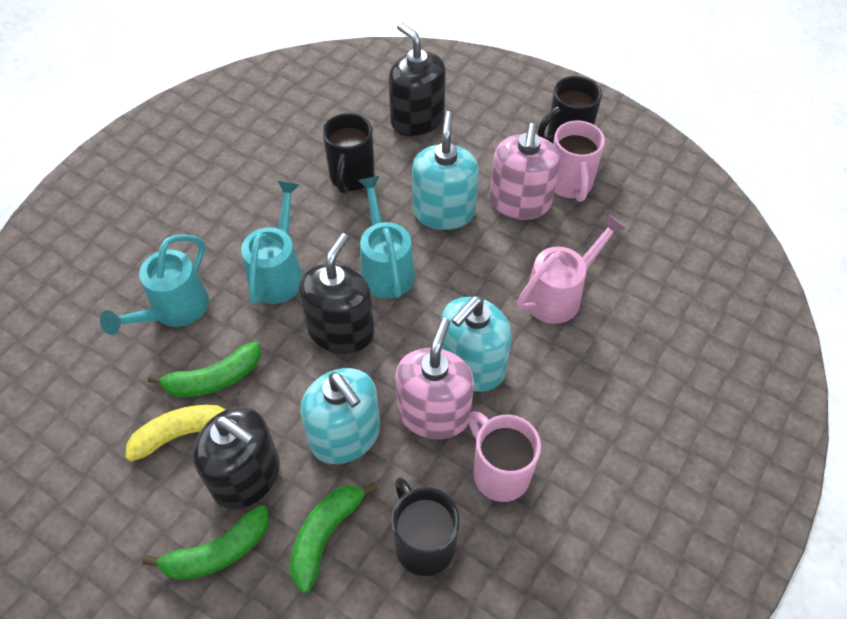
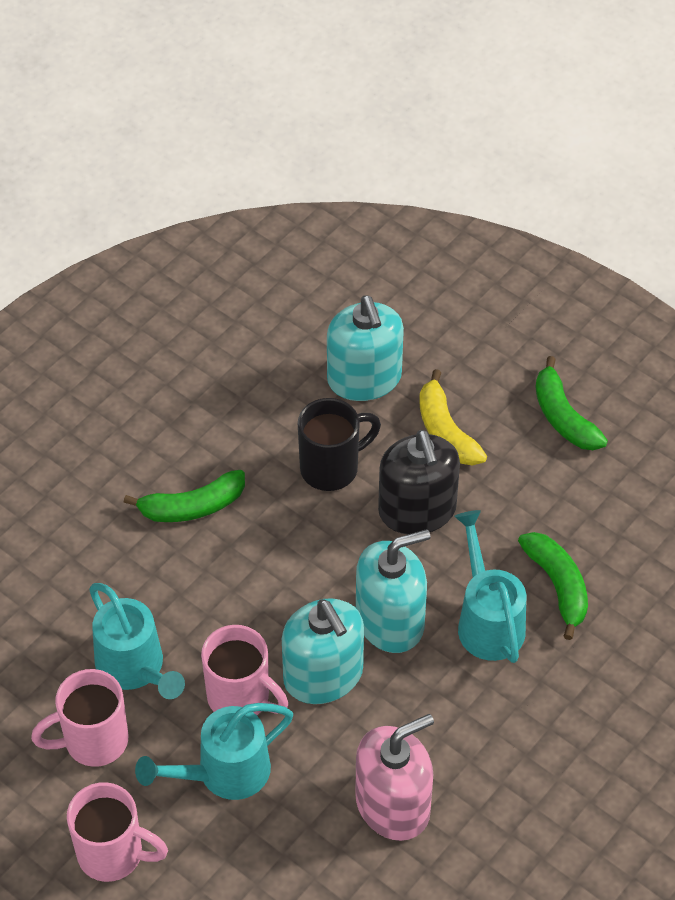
black mug: 3 -> 1
black soap dispenser: 3 -> 1
pink mug: 2 -> 3
pink soap dispenser: 2 -> 1
pink watering can: 1 -> 0

